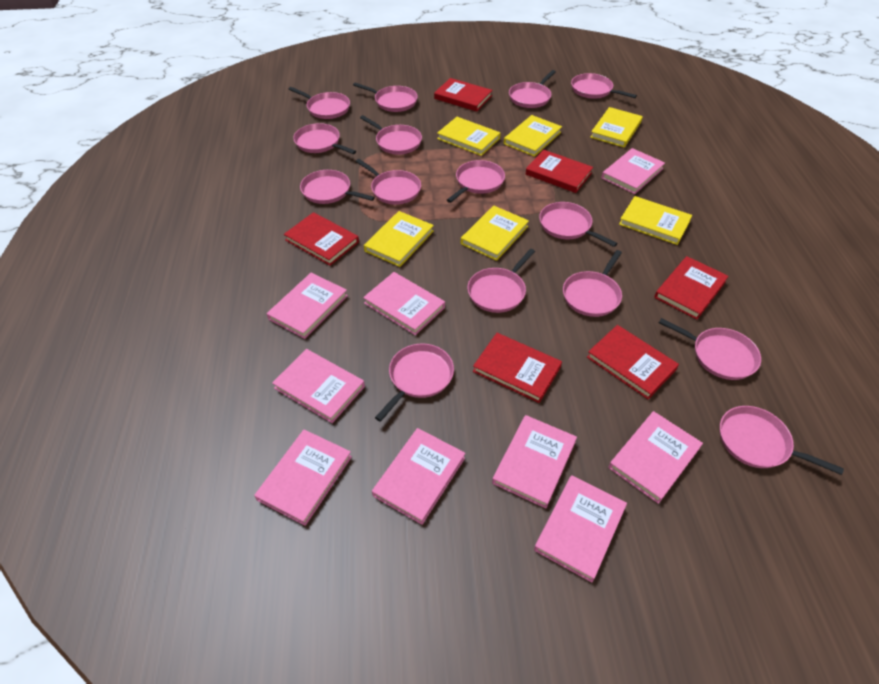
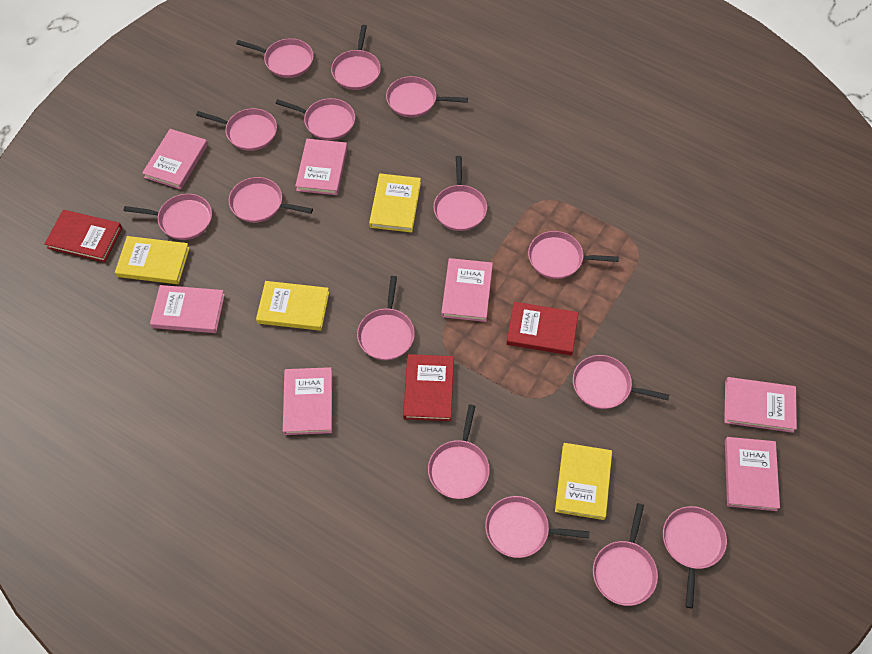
pink book: 9 -> 7
red book: 6 -> 3
yellow book: 6 -> 4

